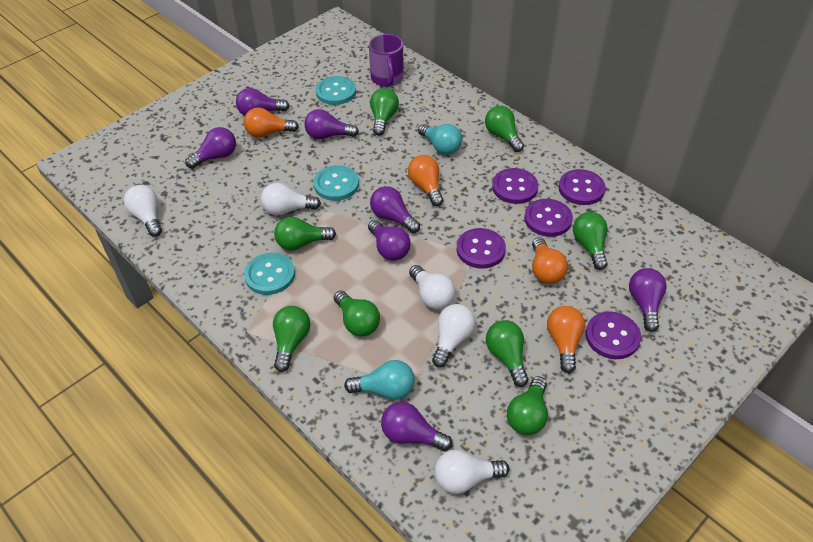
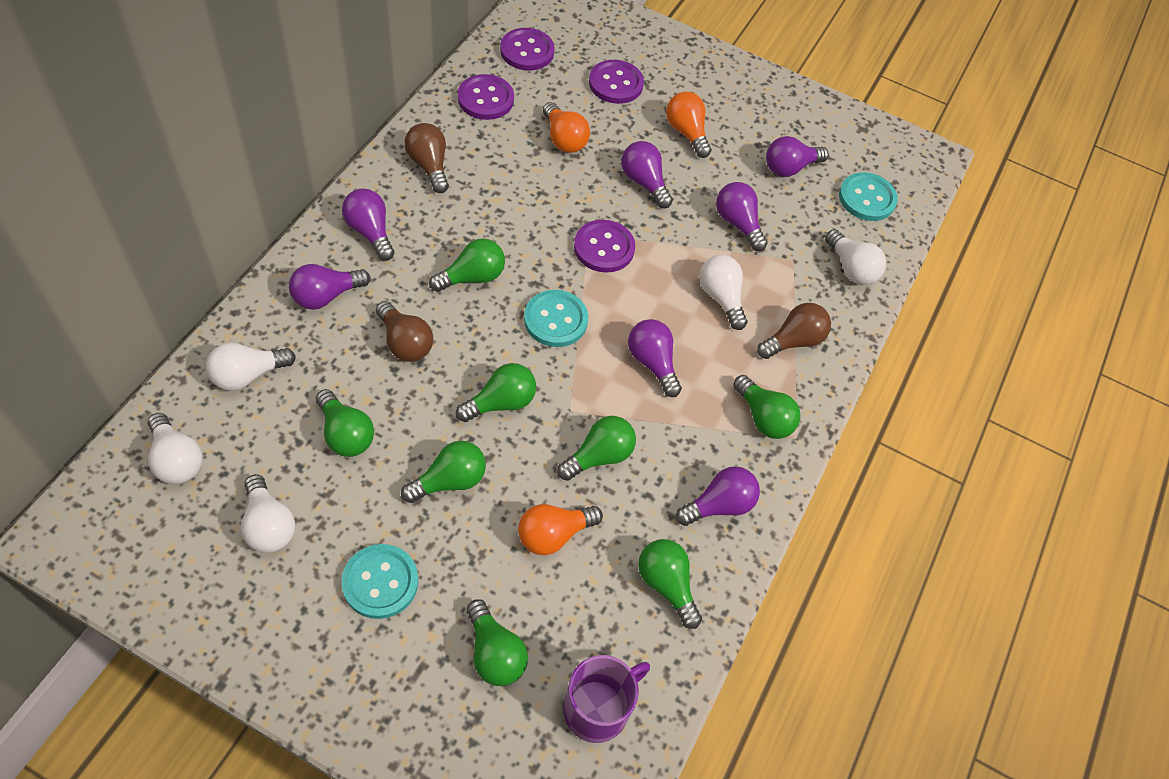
brown light bulb: 0 -> 3
orange light bulb: 4 -> 3
purple button: 5 -> 4
turquoise light bulb: 2 -> 0

